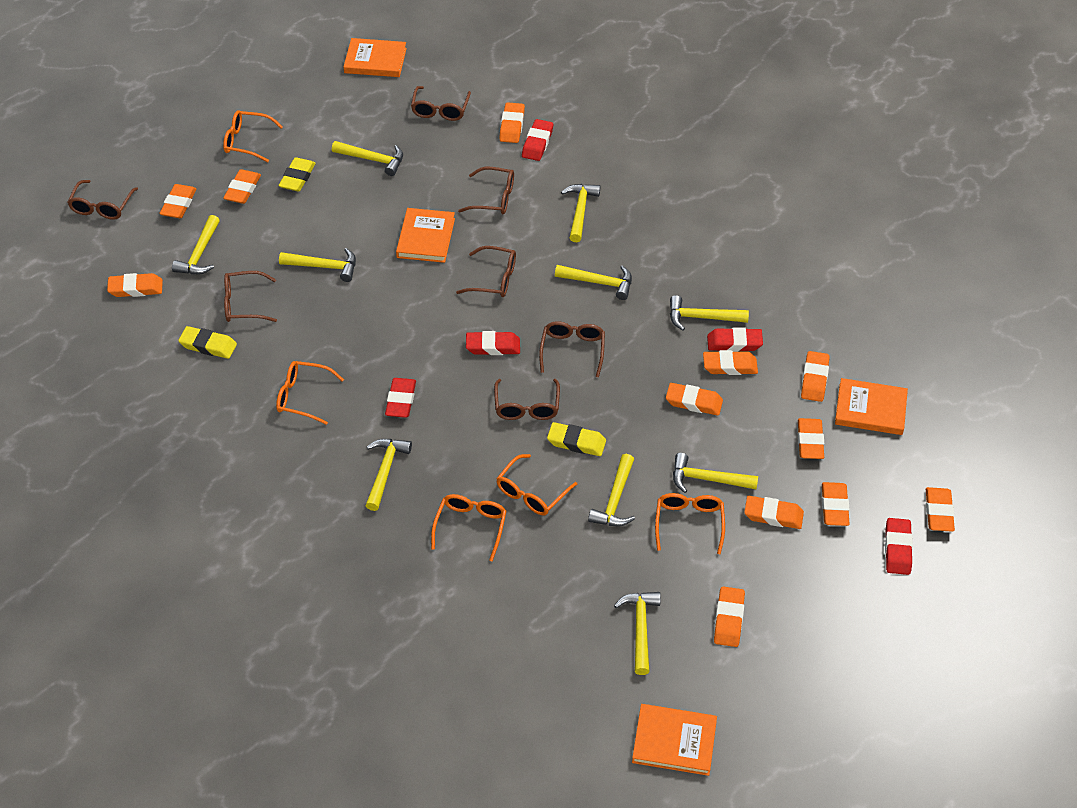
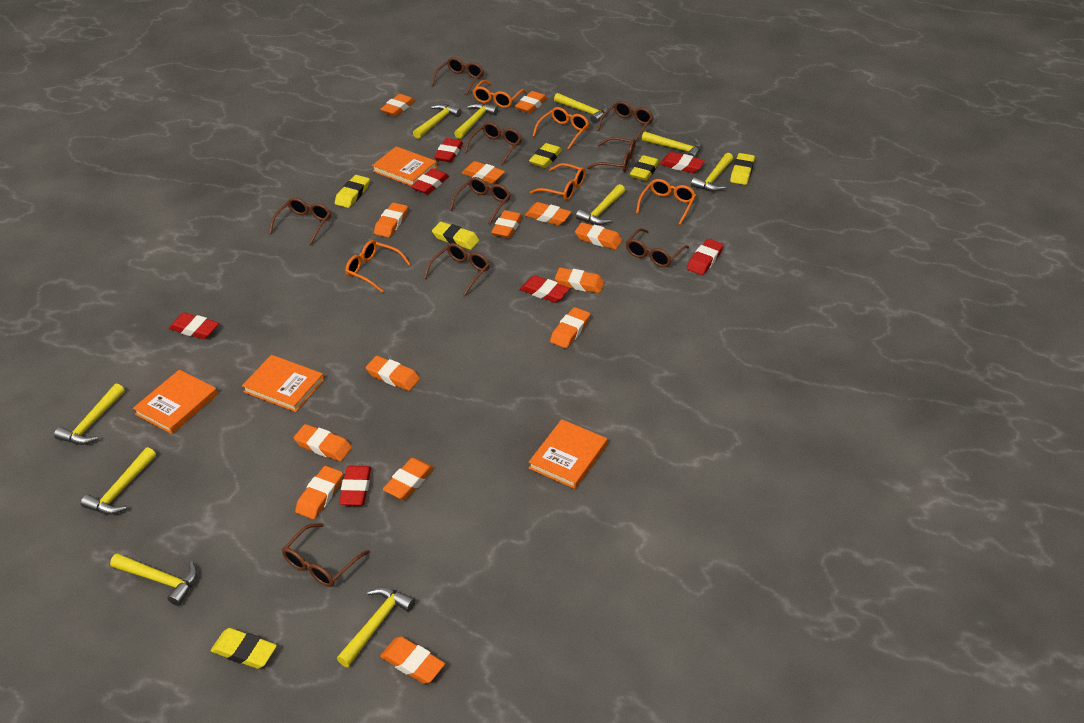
brown glasses: 7 -> 9
orange eraser: 12 -> 14
red eraser: 5 -> 7
yellow eraser: 3 -> 6

